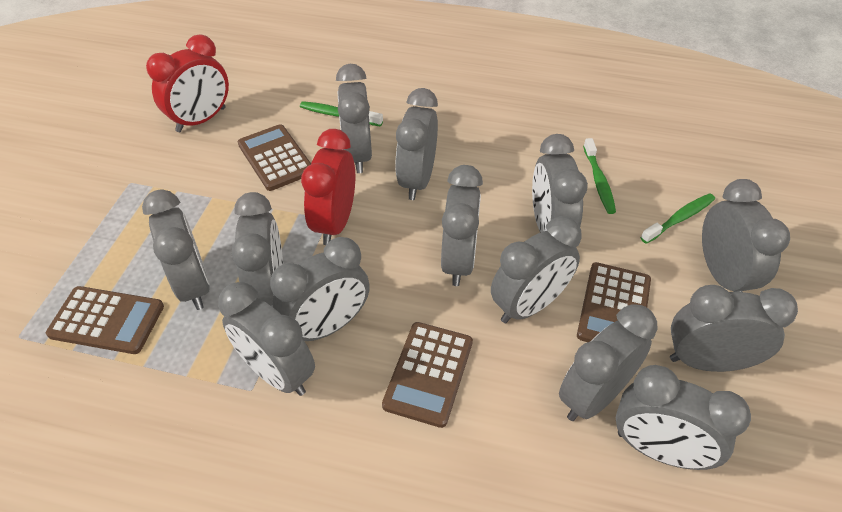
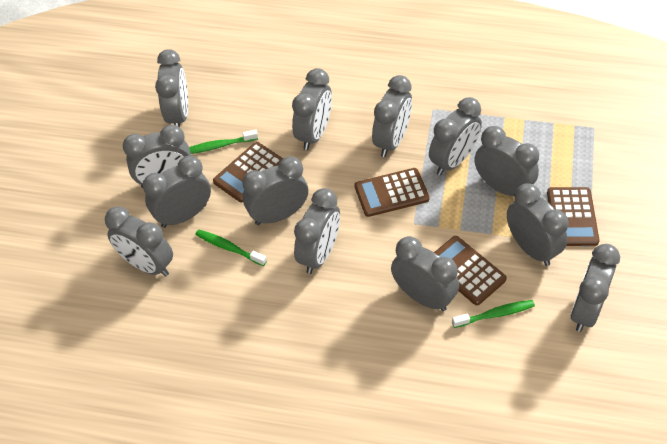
red clock: 2 -> 0

